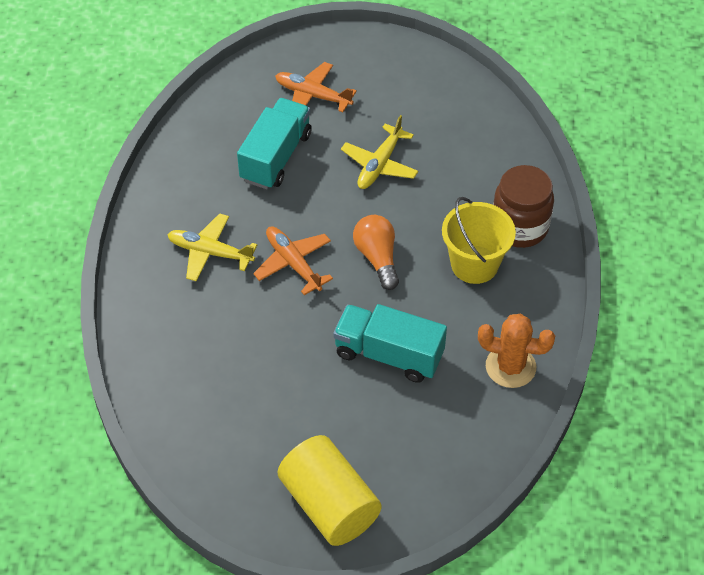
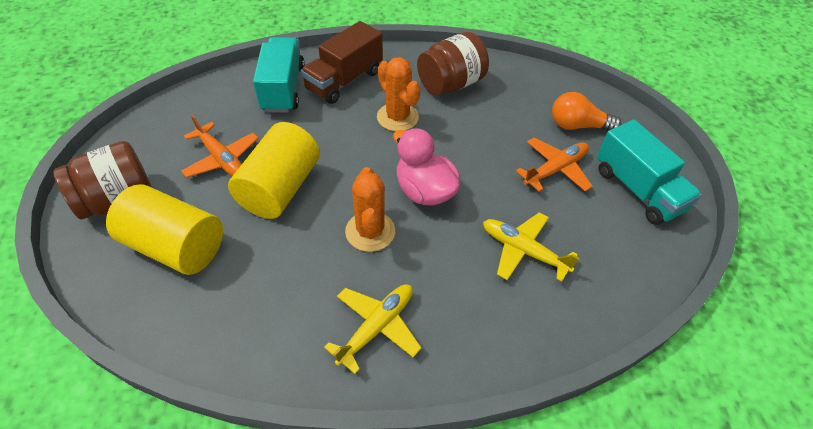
brown jar: 1 -> 2
brown truck: 0 -> 1
orange cactus: 1 -> 2
pink duck: 0 -> 1
yellow bucket: 1 -> 0
yellow cylinder: 1 -> 2

